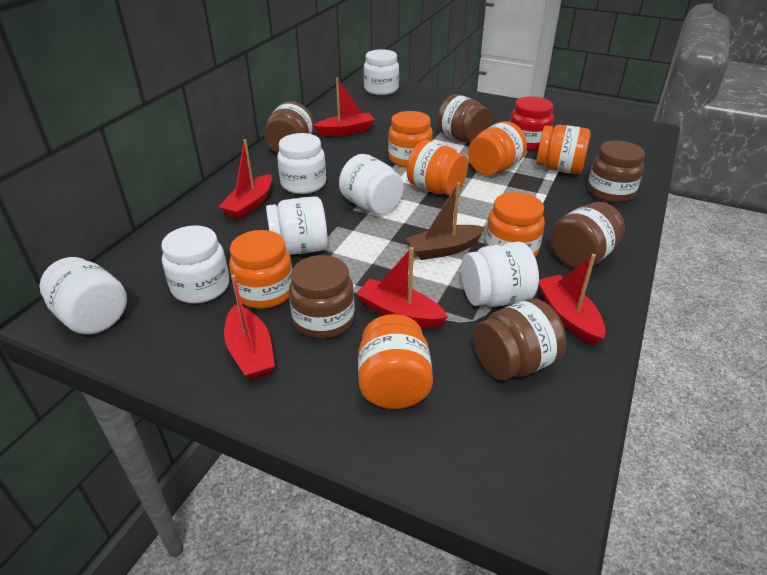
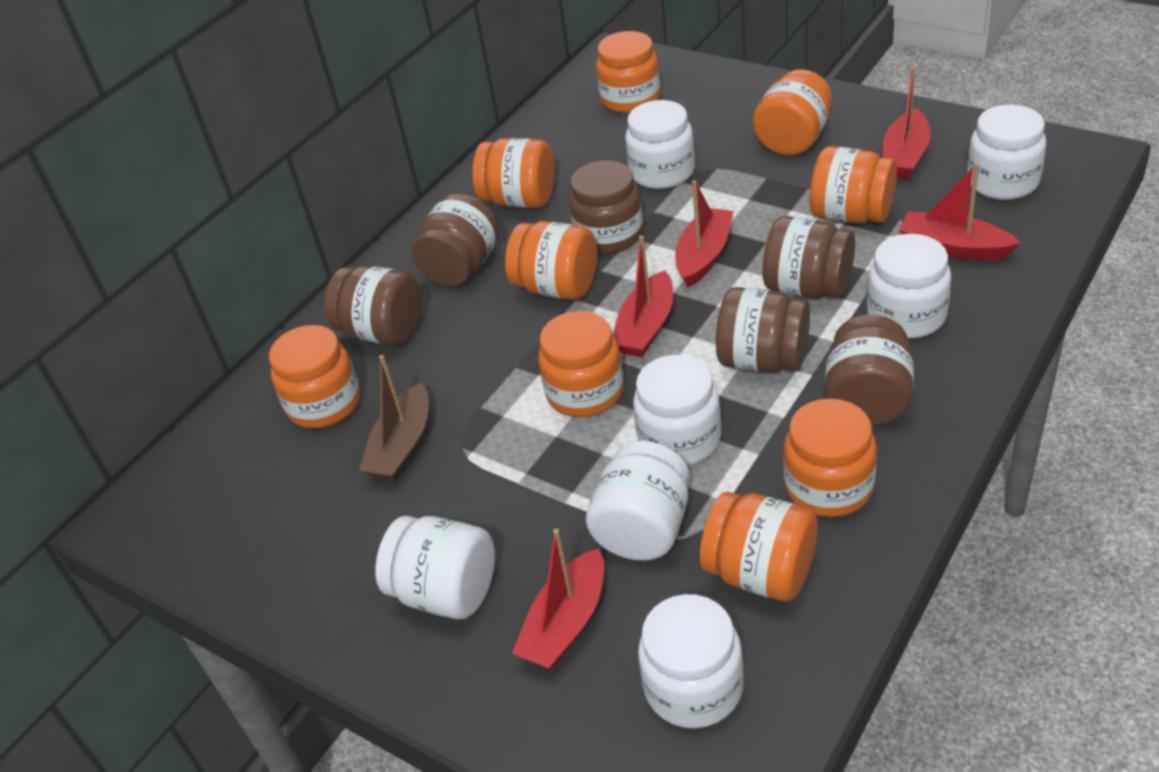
orange jar: 7 -> 9
red jar: 1 -> 0

